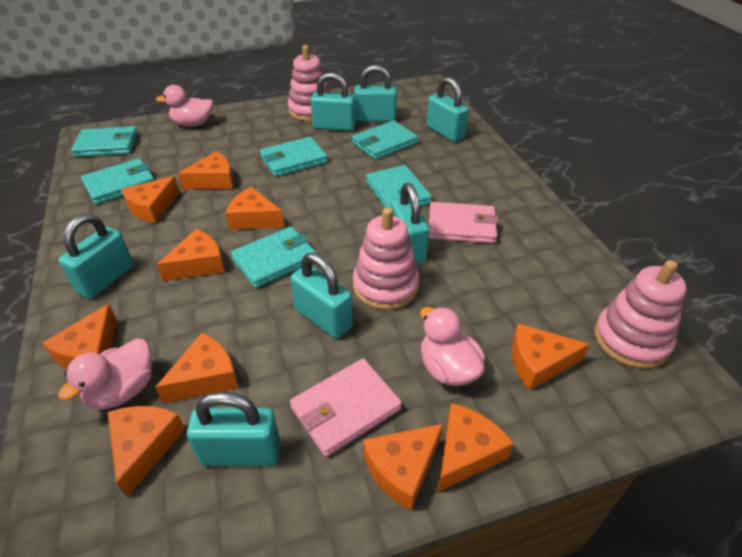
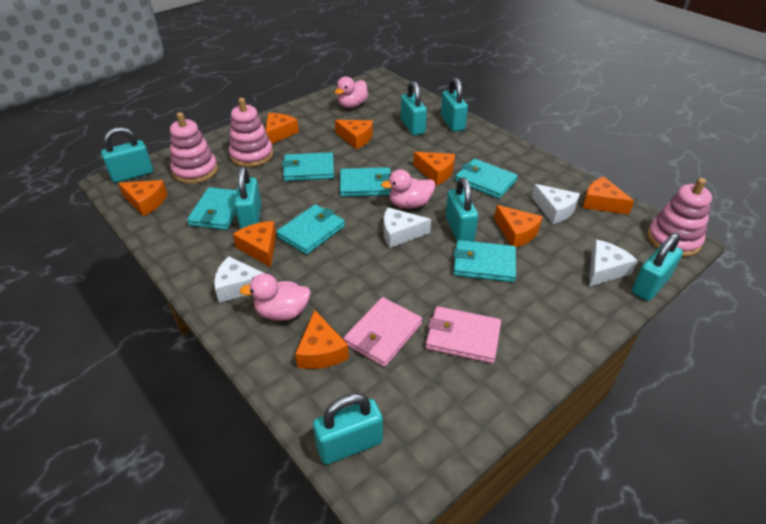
orange cheese: 10 -> 8
white cheese: 0 -> 4

